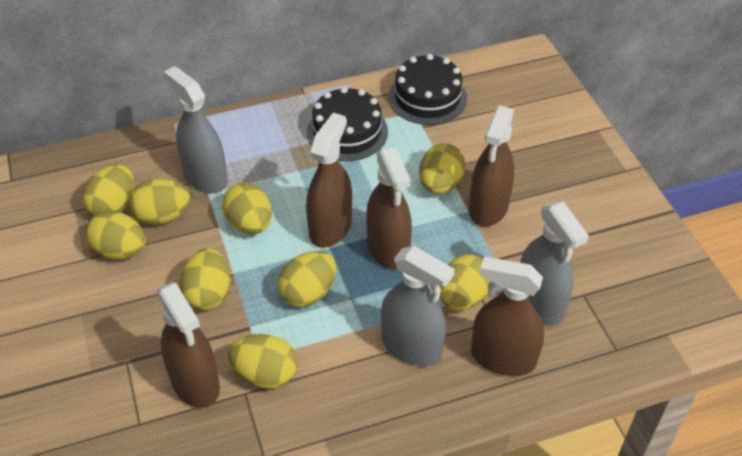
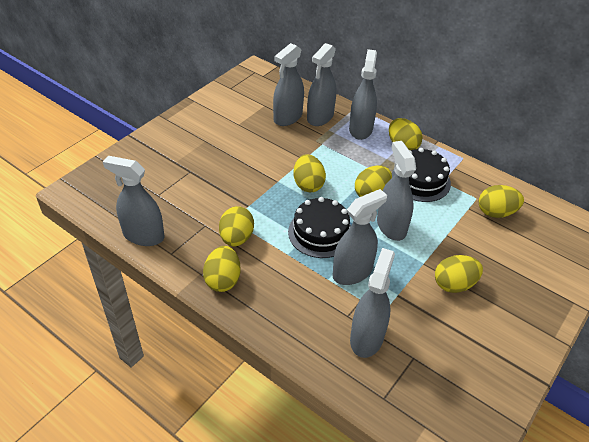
brown spray bottle: 5 -> 0
grey spray bottle: 3 -> 7
yellow egg: 9 -> 7

